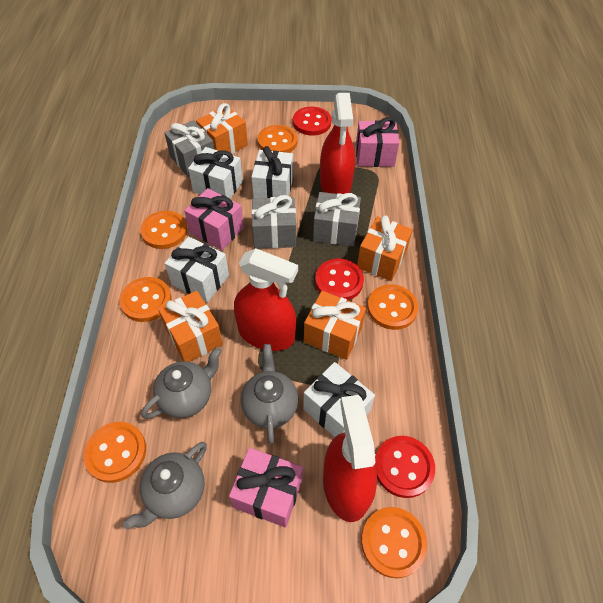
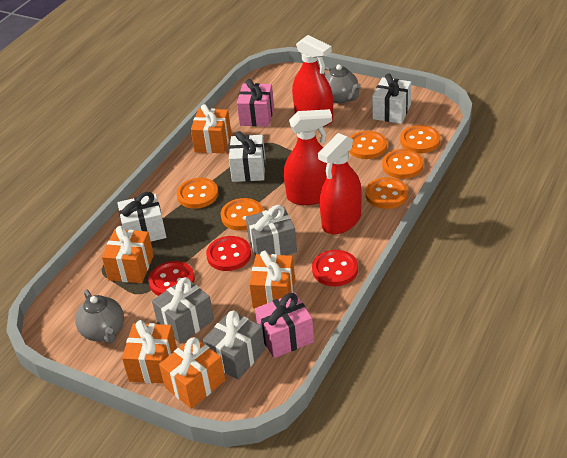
grey teapot: 3 -> 2
orange gift: 4 -> 5
pink gift: 3 -> 2
white gift: 4 -> 3

